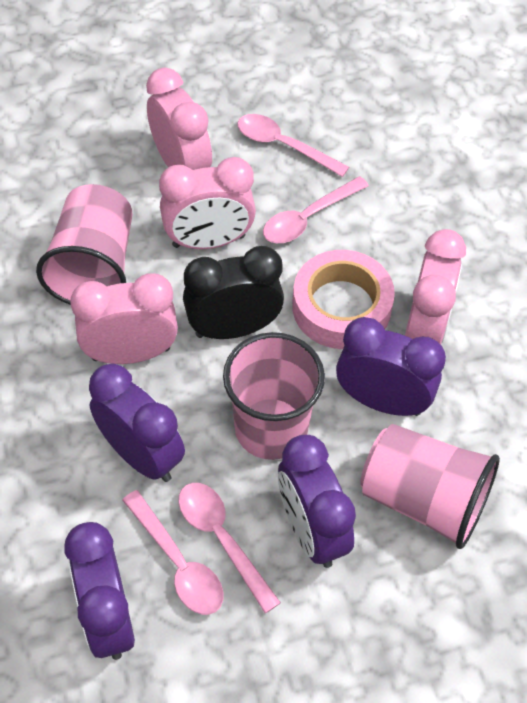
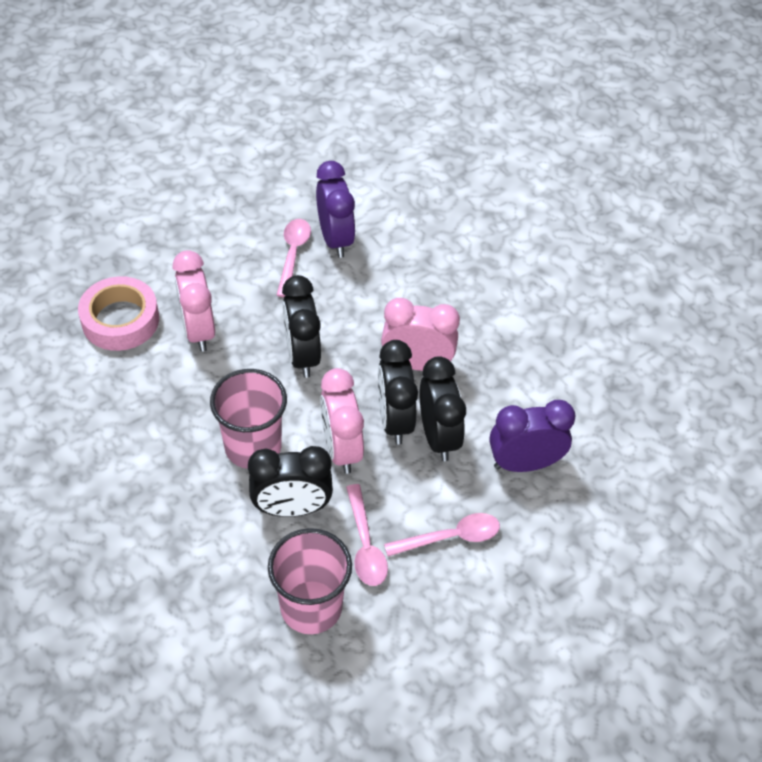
black clock: 1 -> 4
pink clock: 4 -> 3
pink cup: 3 -> 2
pink spoon: 4 -> 3
purple clock: 4 -> 2

